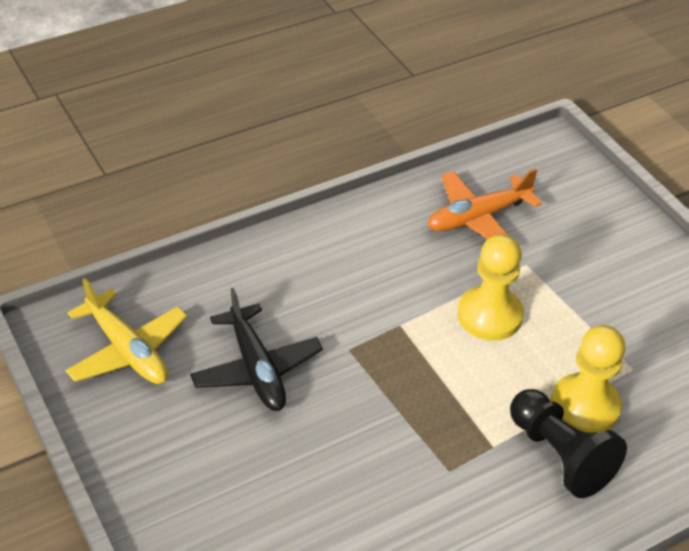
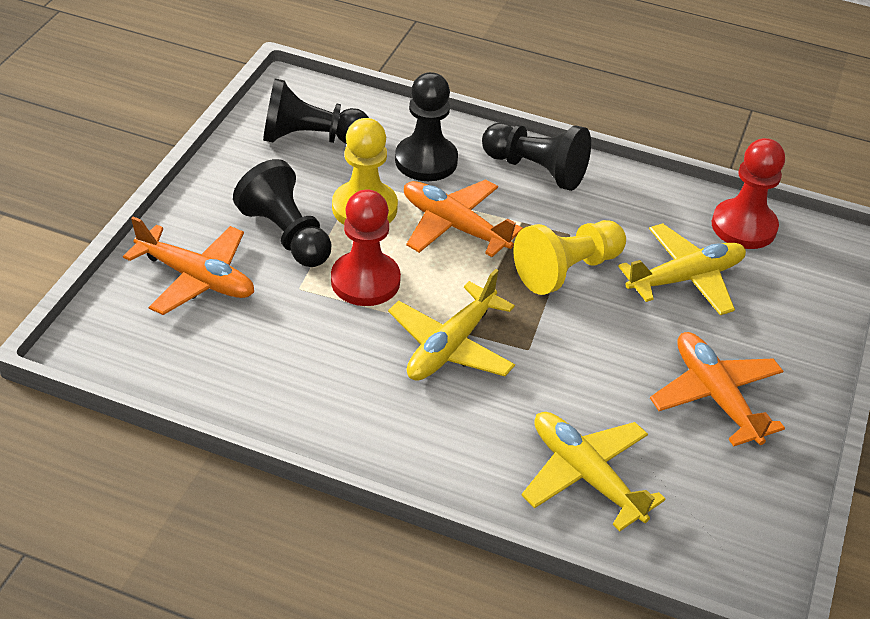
black pawn: 1 -> 4
black plane: 1 -> 0
orange plane: 1 -> 3
red pawn: 0 -> 2
yellow plane: 1 -> 3

